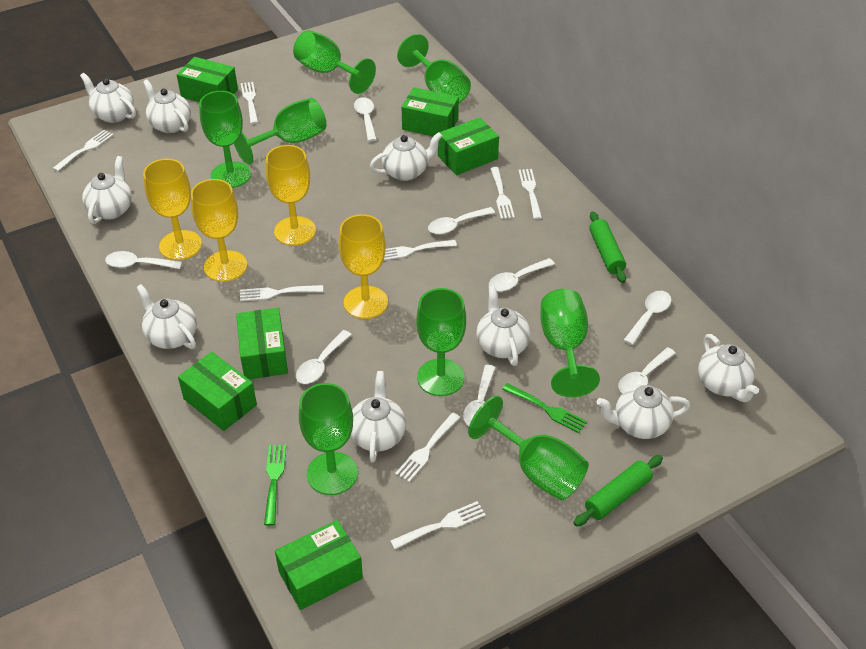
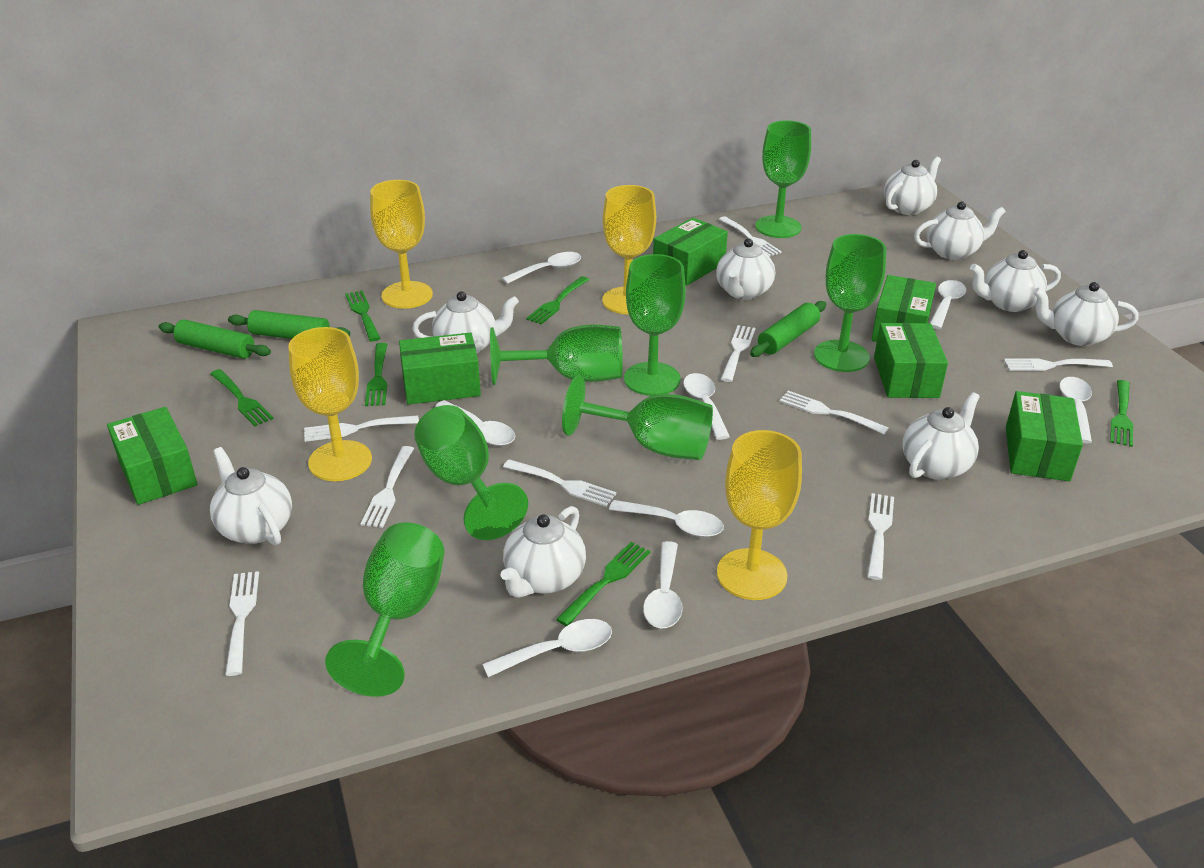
green fork: 2 -> 6
green goblet: 8 -> 7
green rolling pin: 2 -> 3
white fork: 8 -> 9

